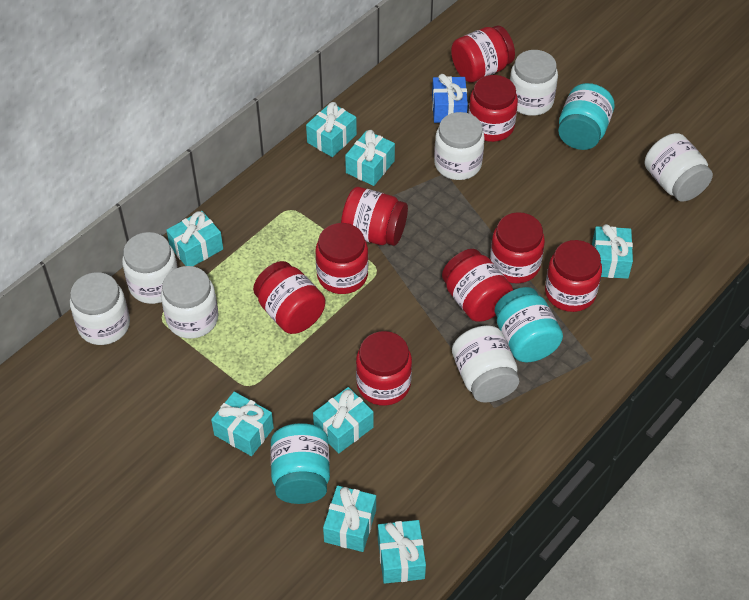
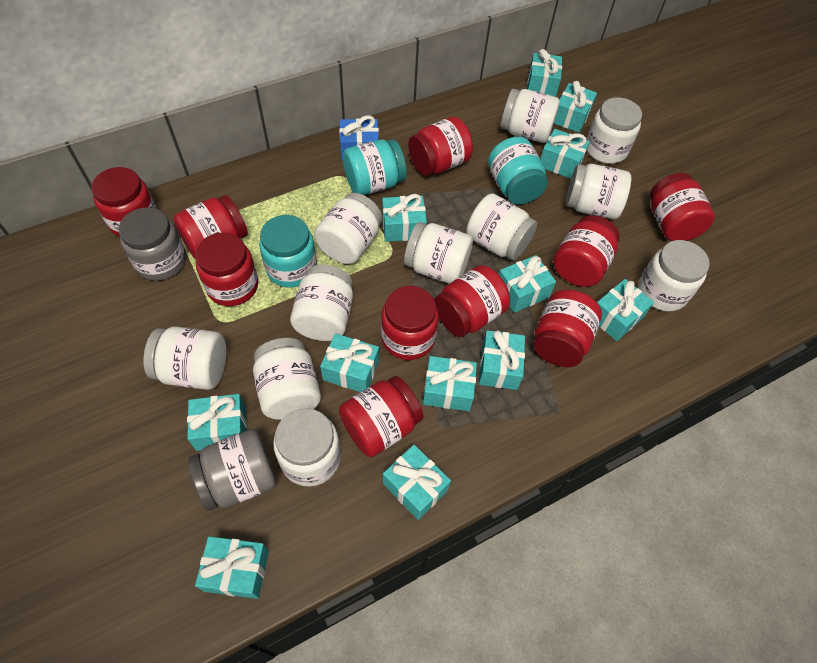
grey jar: 0 -> 2
red jar: 9 -> 10
turquoise gift: 8 -> 12
white jar: 7 -> 11

